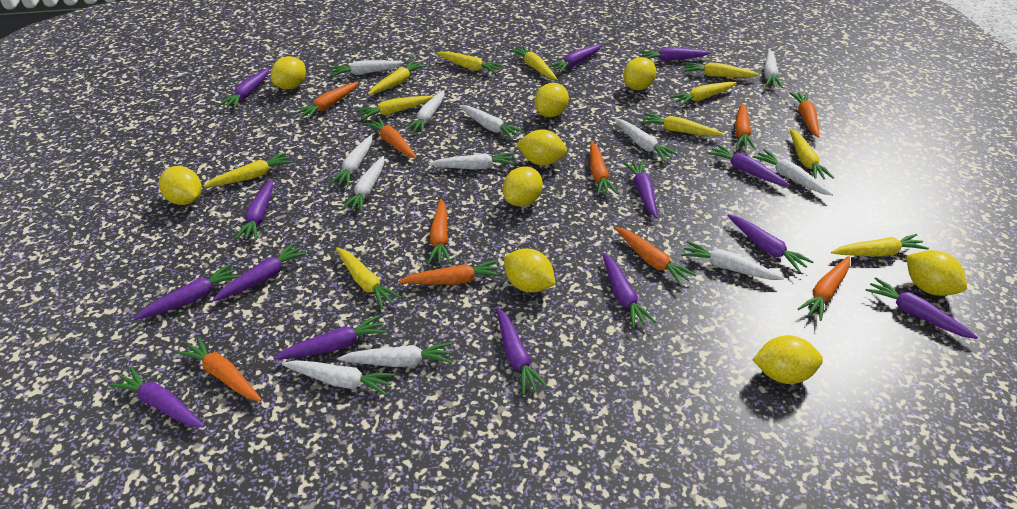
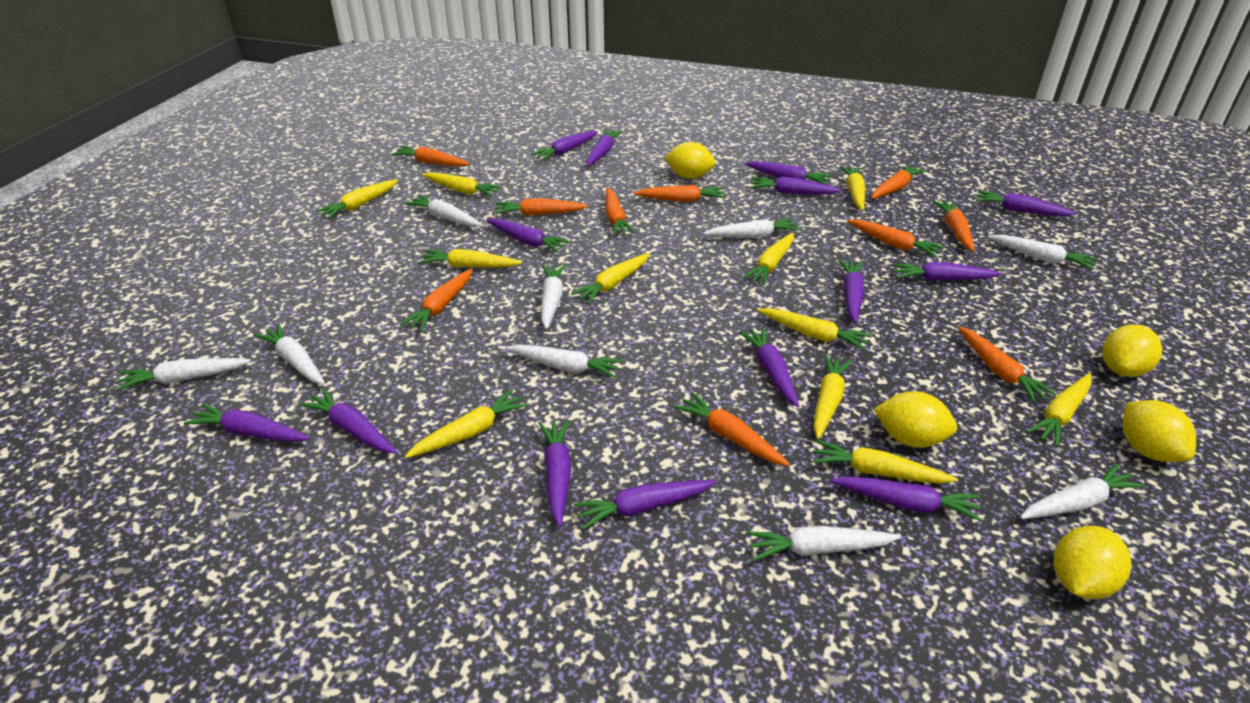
white carrot: 12 -> 9
yellow lemon: 9 -> 5

